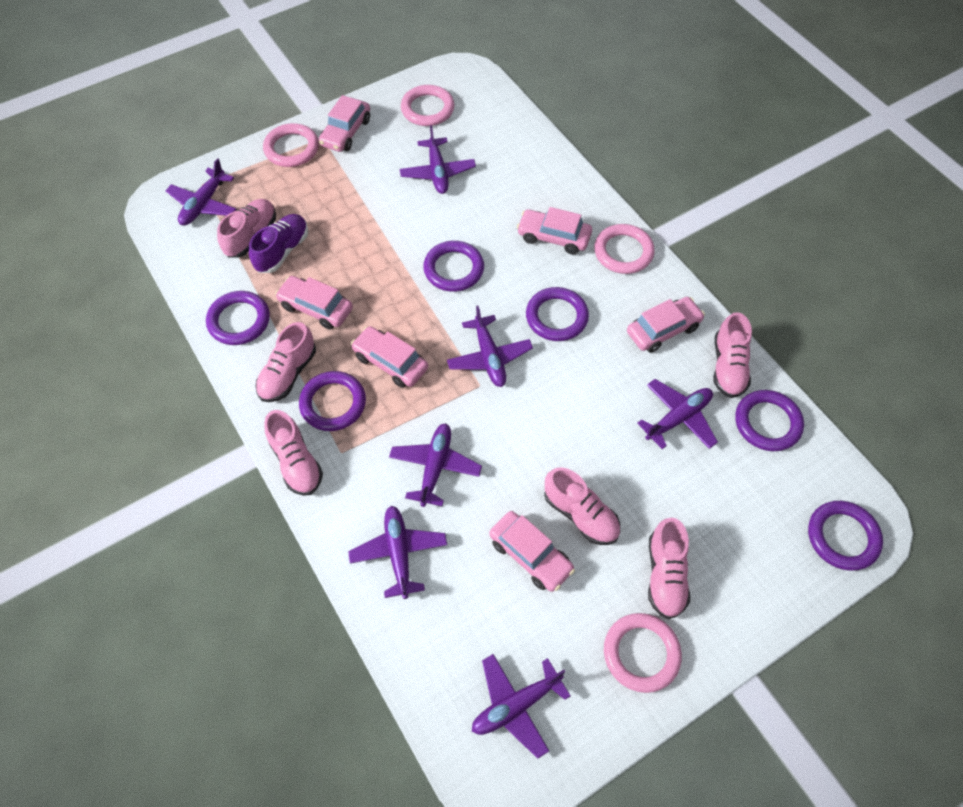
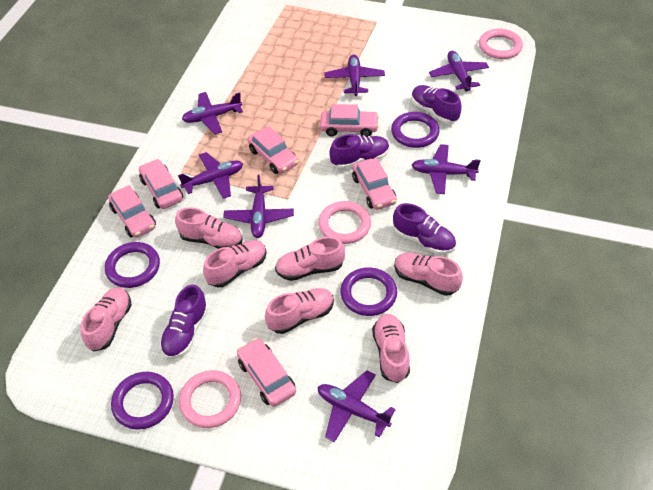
pink ring: 4 -> 3
pink shoe: 6 -> 7
purple ring: 6 -> 4
purple shoe: 1 -> 4

